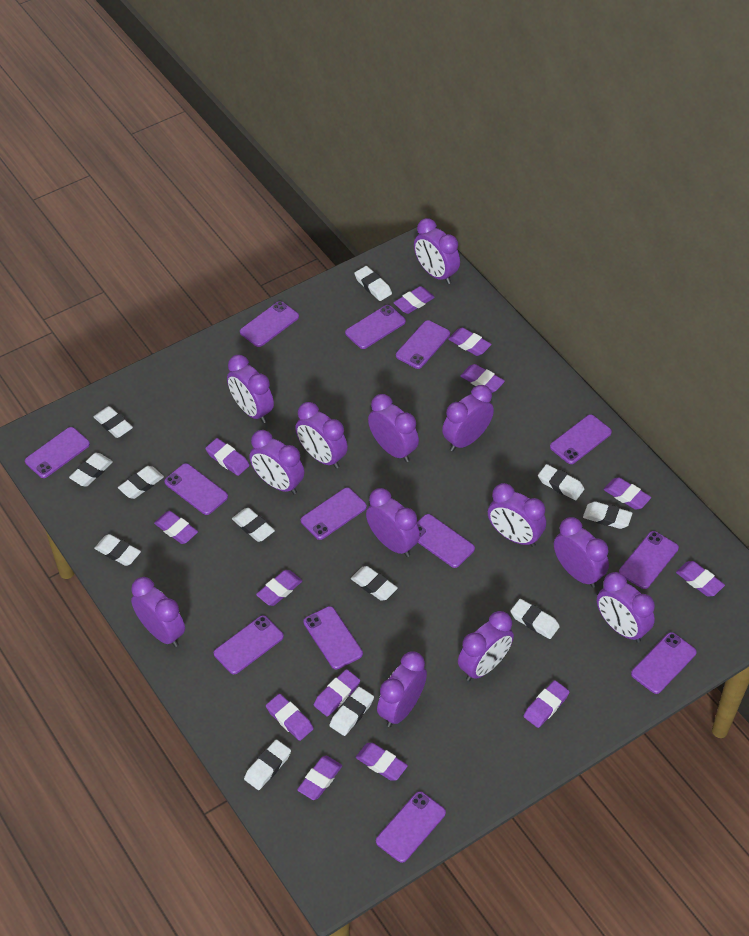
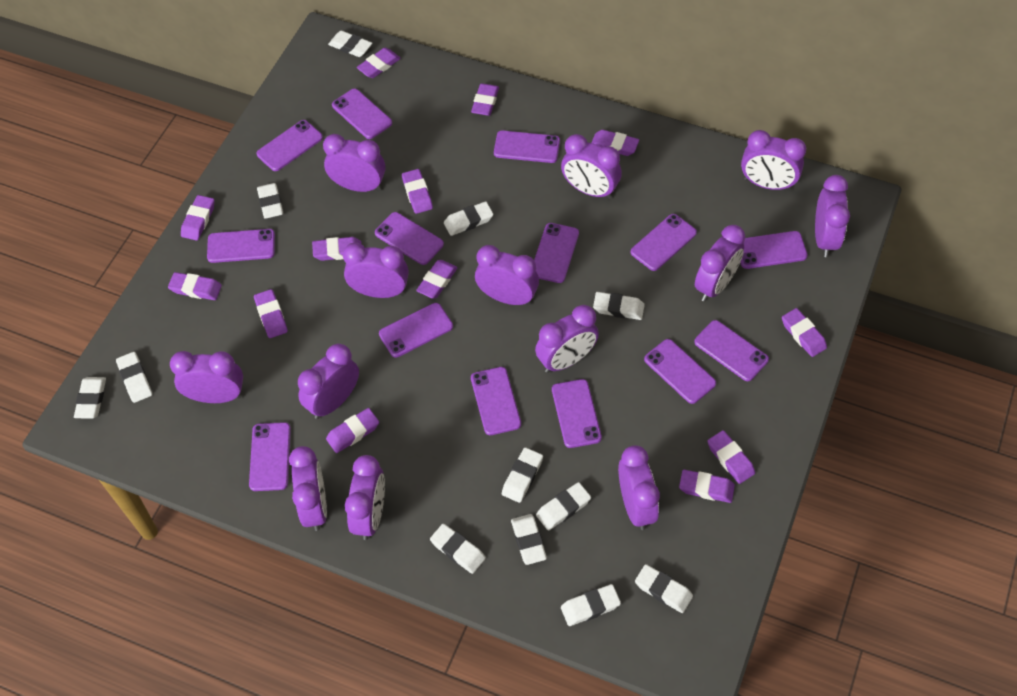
purple phone: 13 -> 14

